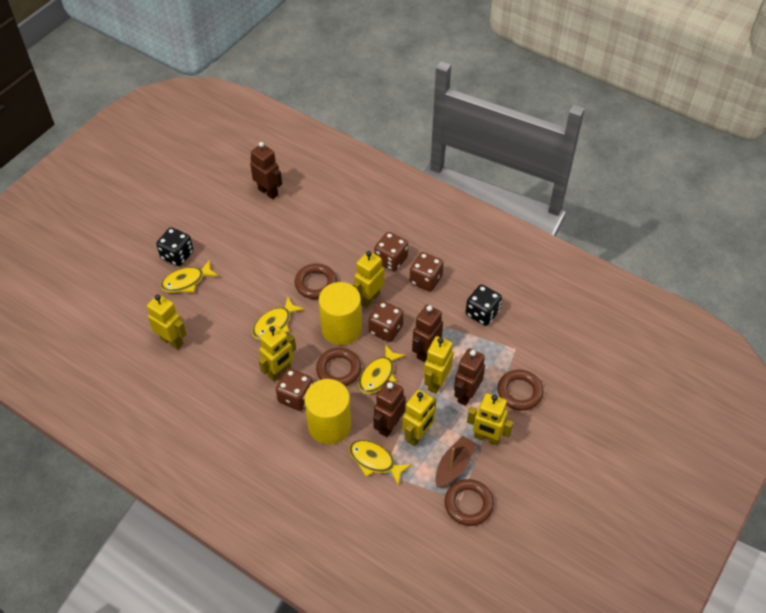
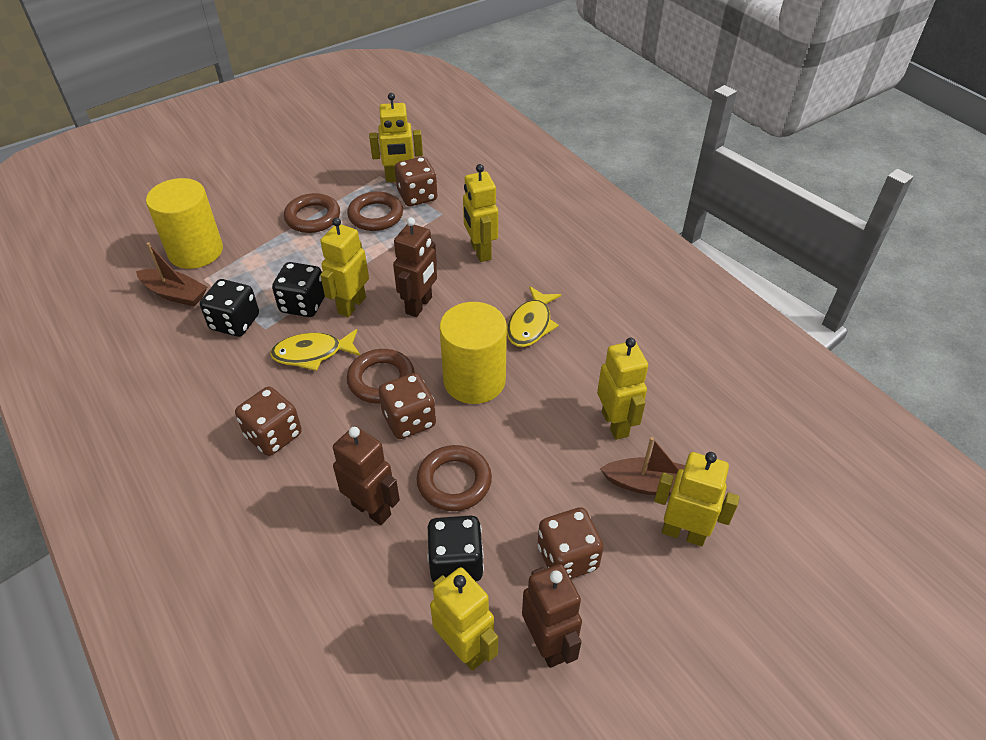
black dice: 2 -> 3
brown boat: 1 -> 2
brown robot: 4 -> 3
yellow fish: 4 -> 2

